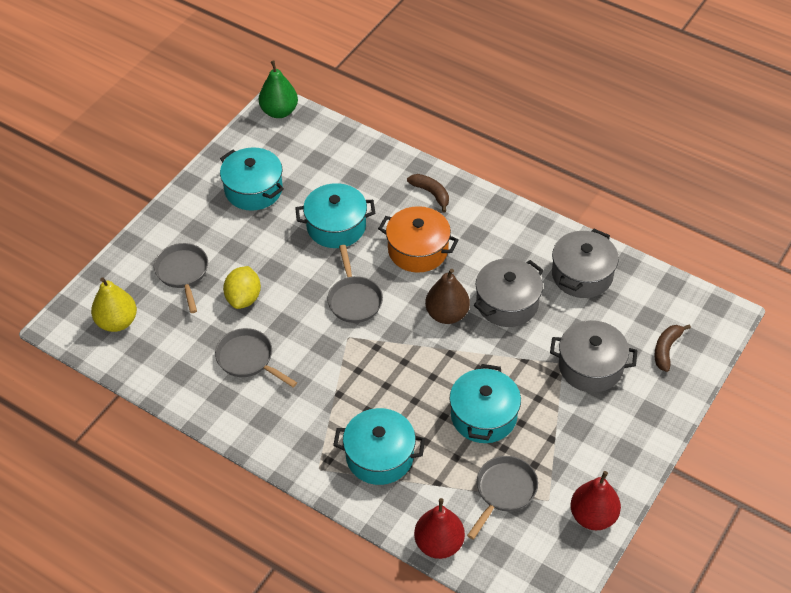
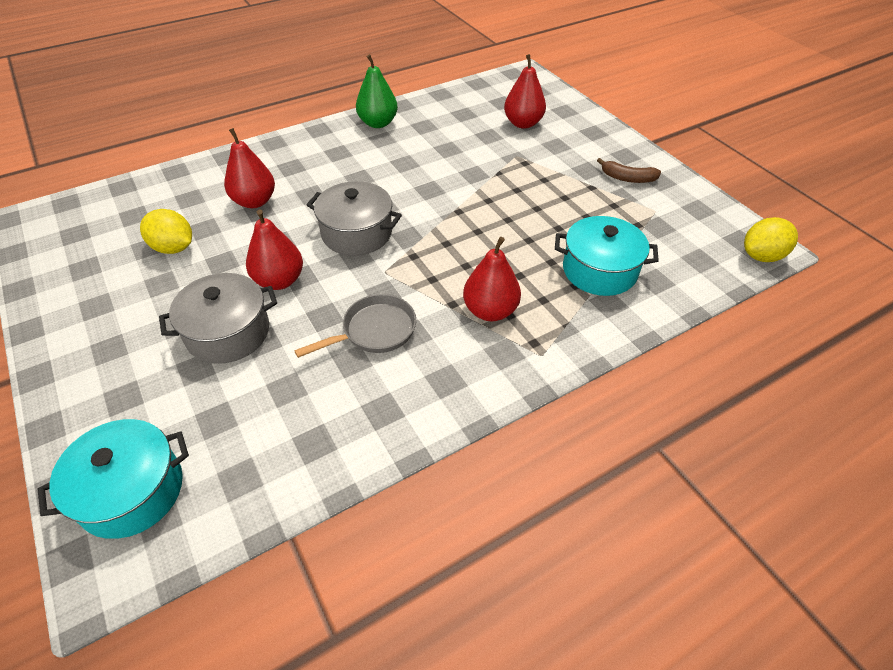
brown banana: 2 -> 1
brown pear: 1 -> 0
grey pan: 4 -> 1
grey pot: 3 -> 2
orange pot: 1 -> 0
red pear: 2 -> 4
turquoise pot: 4 -> 2
yellow lemon: 1 -> 2
yellow pear: 1 -> 0

